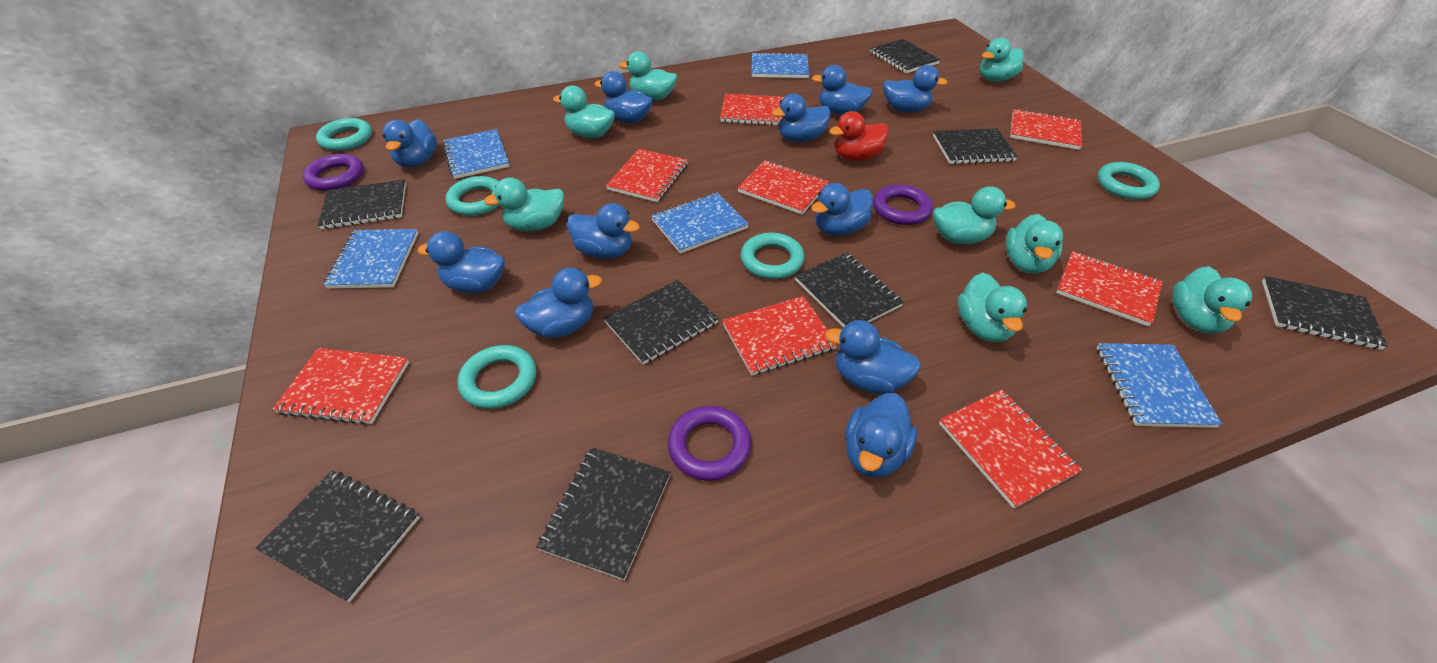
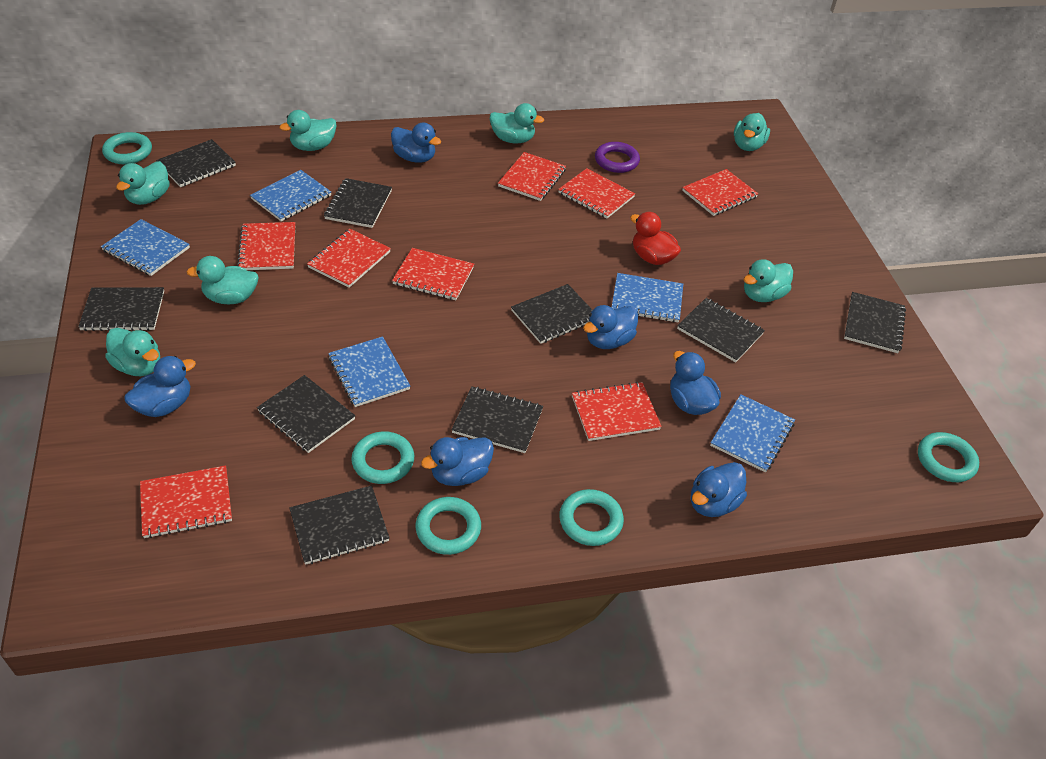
black notebook: 8 -> 9
blue duck: 11 -> 6
purple ring: 3 -> 1
turquoise duck: 8 -> 7

